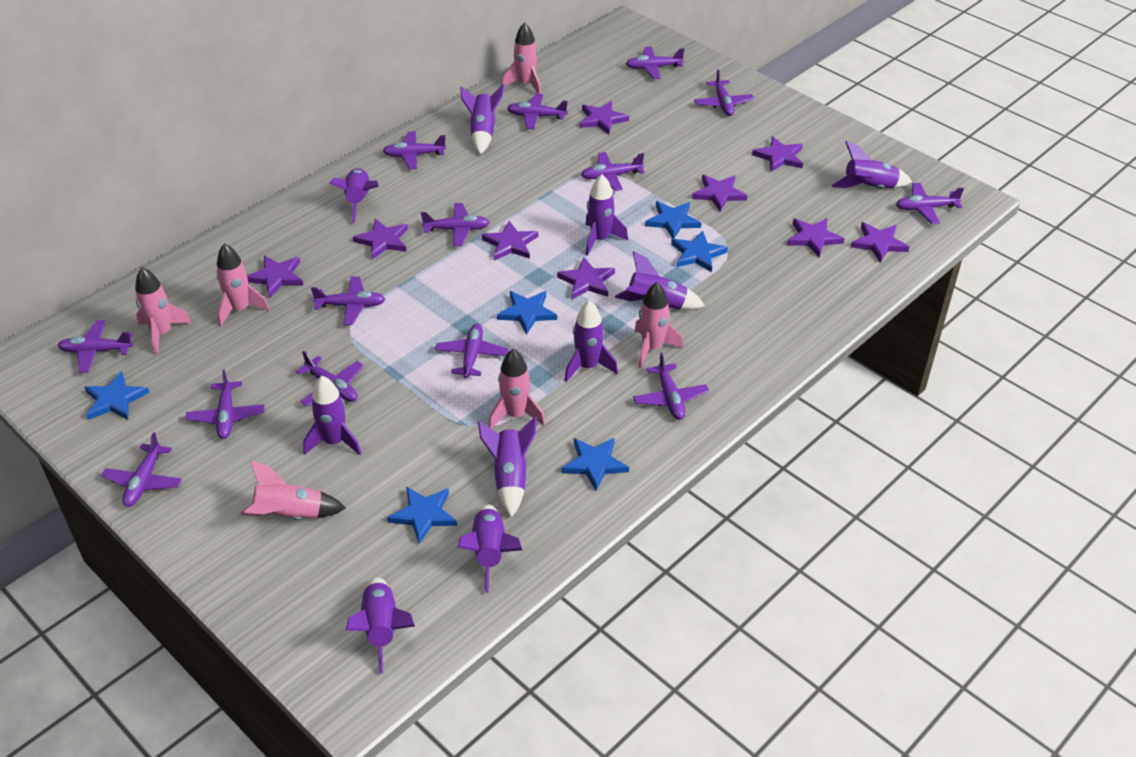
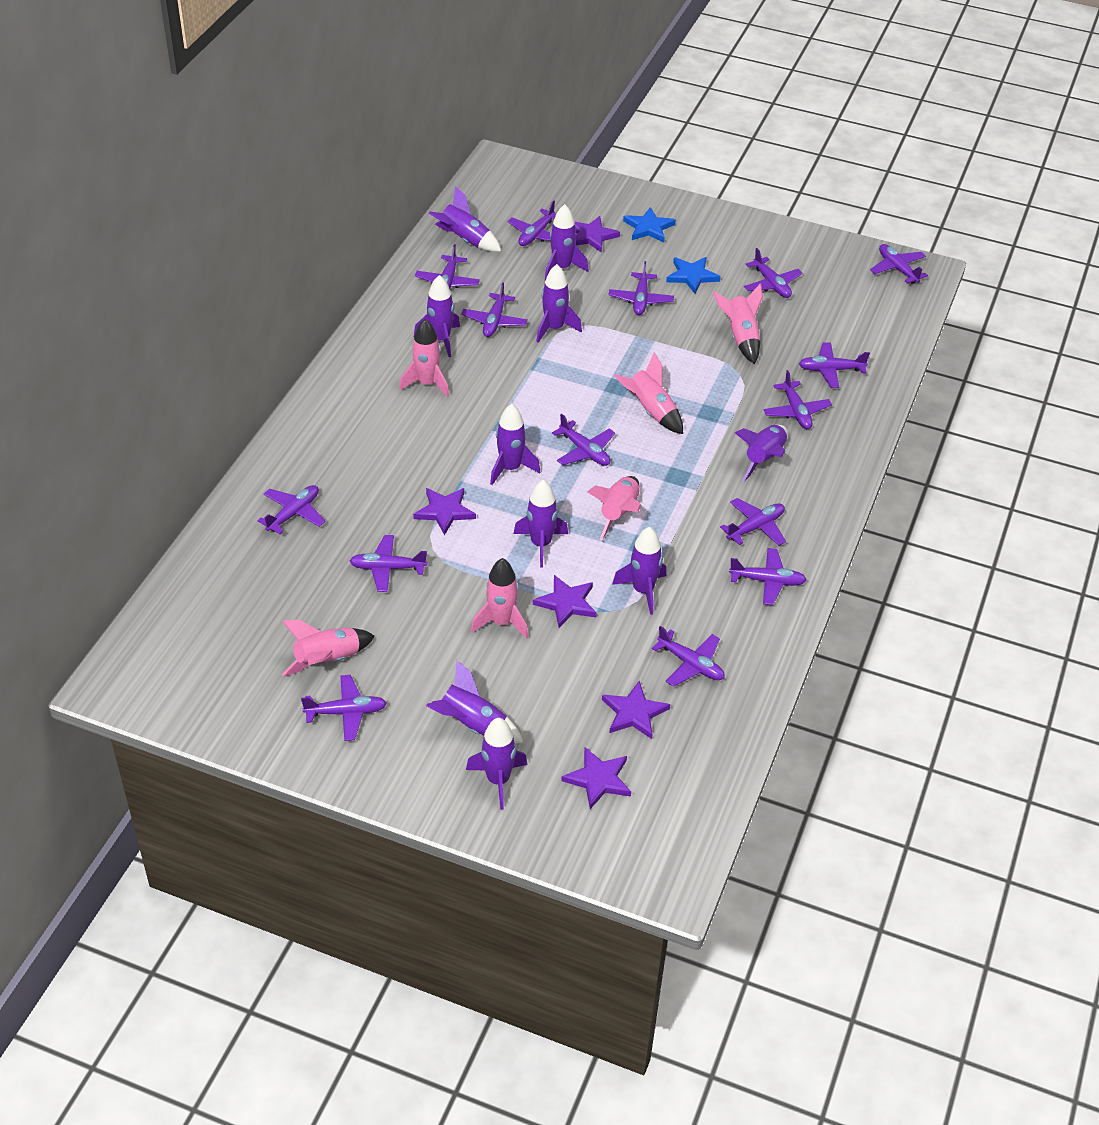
blue star: 6 -> 2
purple plane: 14 -> 15
purple star: 9 -> 5

